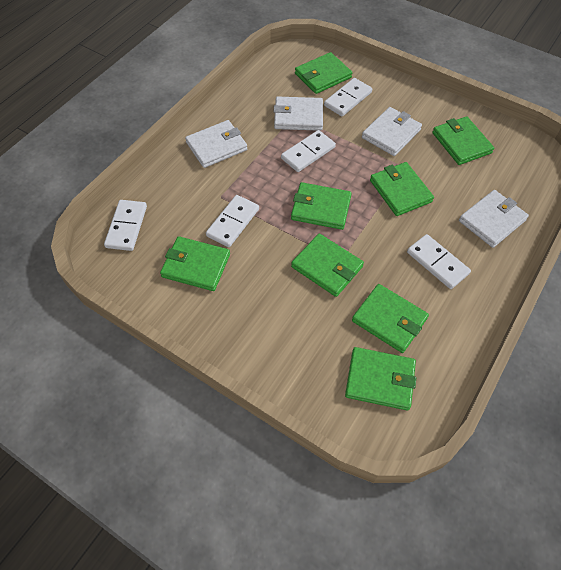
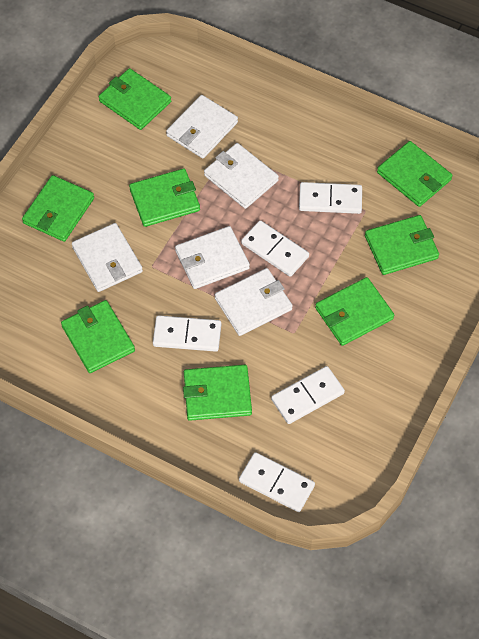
white wallet: 4 -> 5

